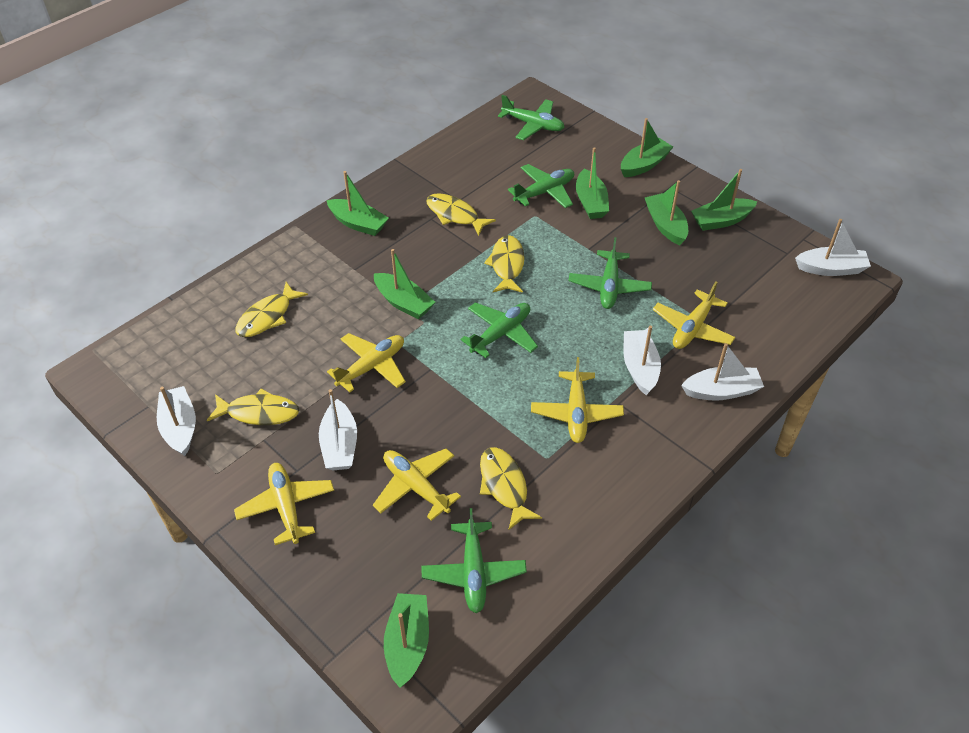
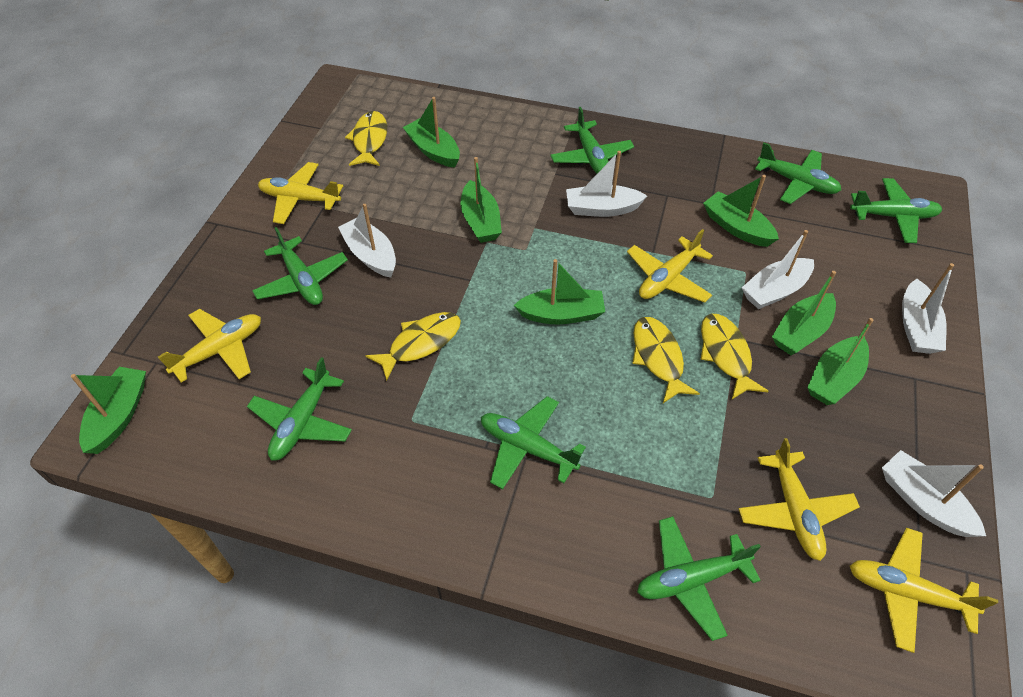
green plane: 5 -> 7
yellow fish: 5 -> 4

